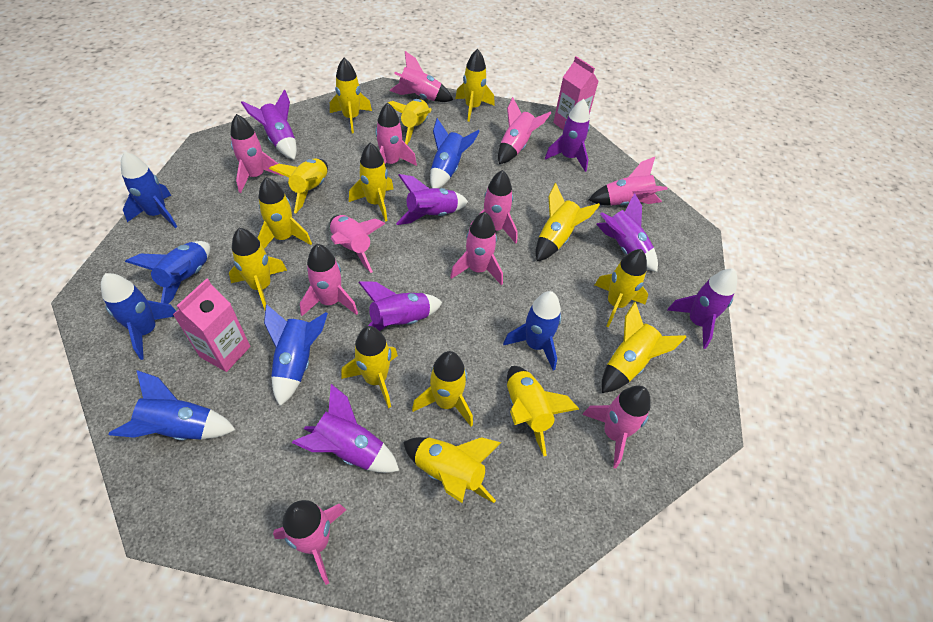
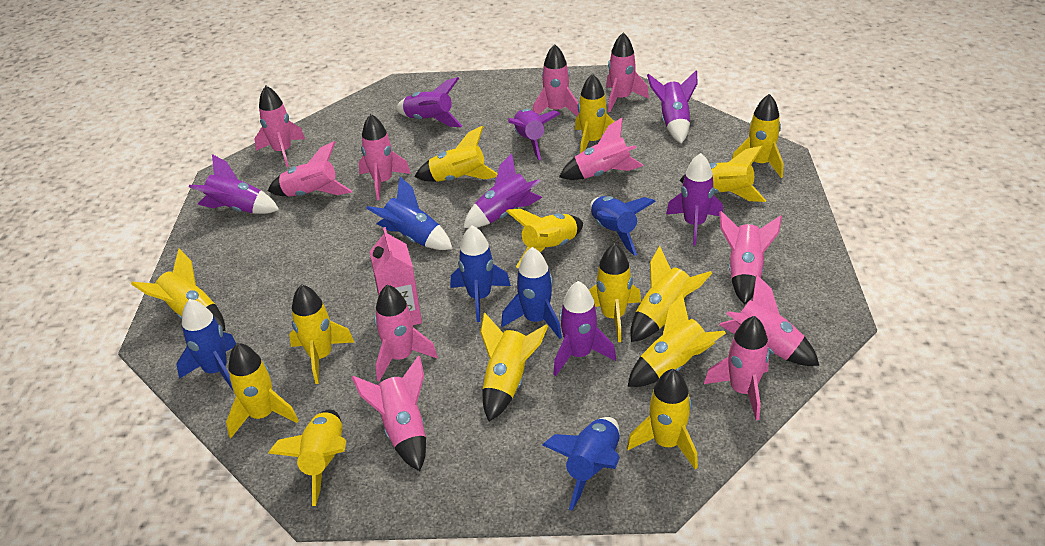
blue rocket: 7 -> 6
pink carton: 2 -> 1

